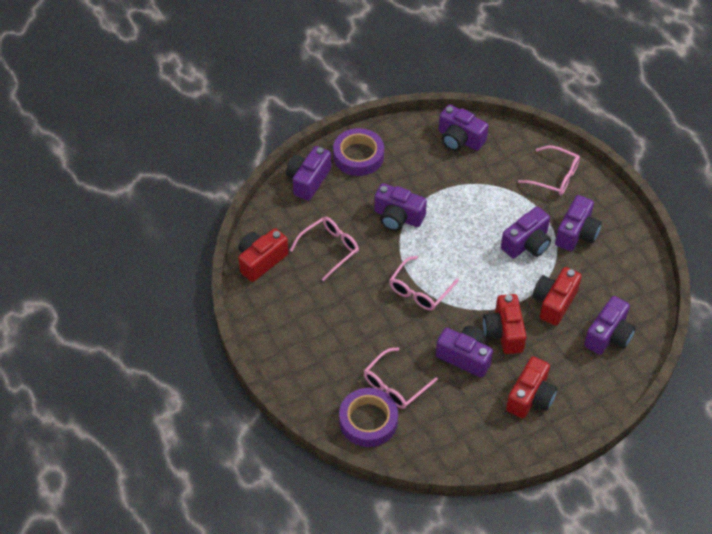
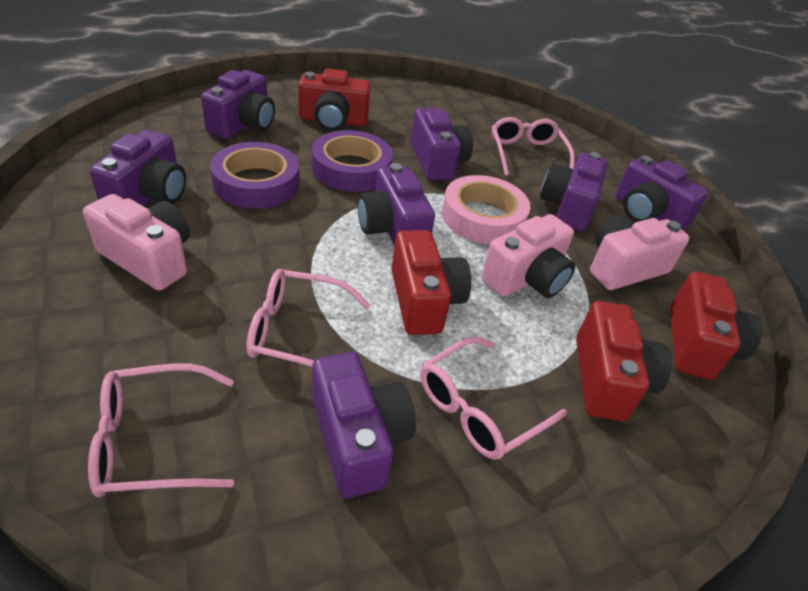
pink camera: 0 -> 3
pink tape: 0 -> 1

